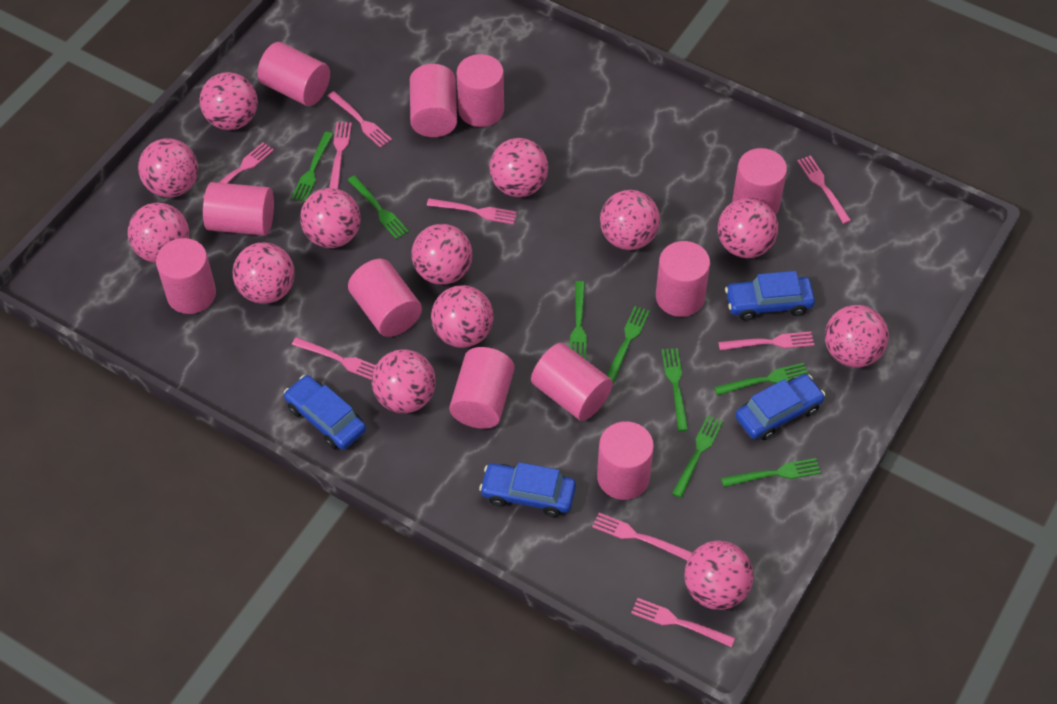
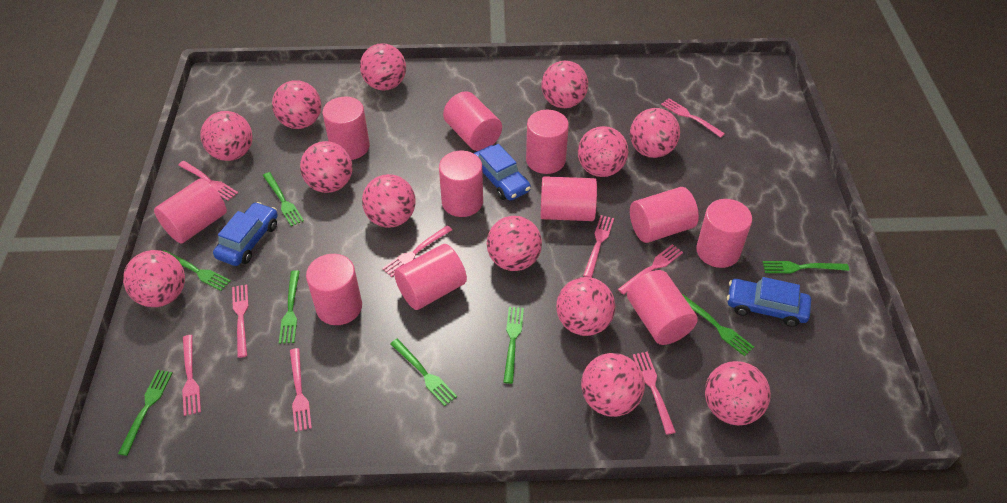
blue car: 4 -> 3

